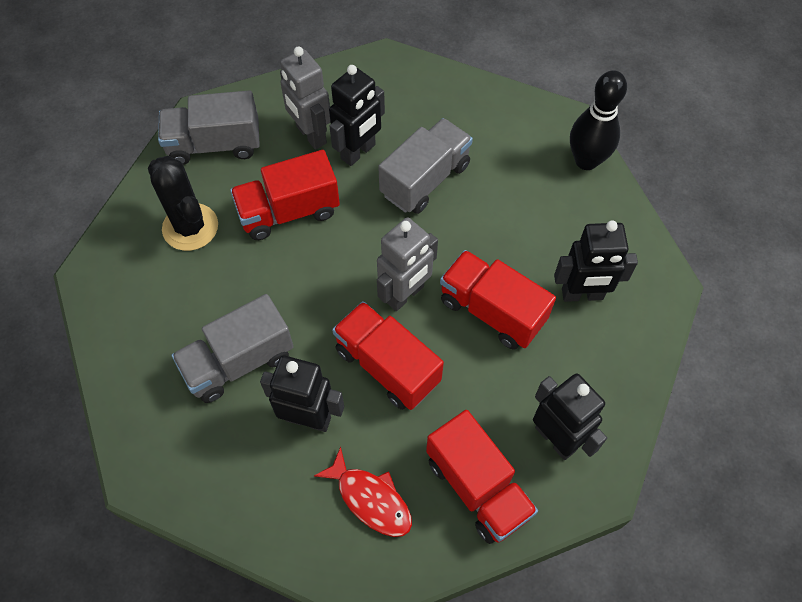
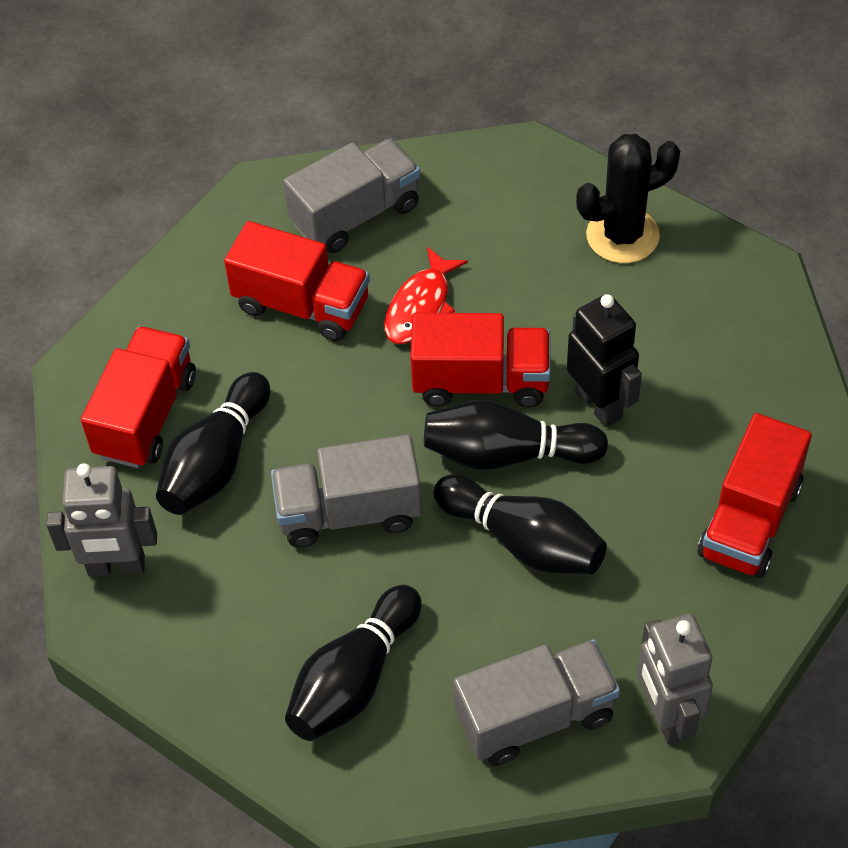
black bowling pin: 1 -> 4
black robot: 4 -> 1

